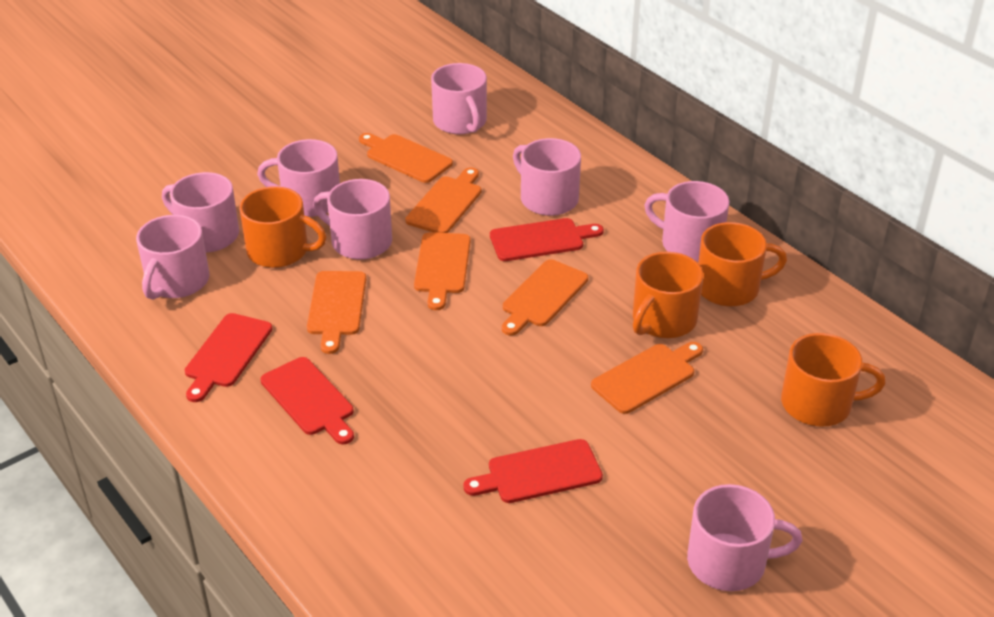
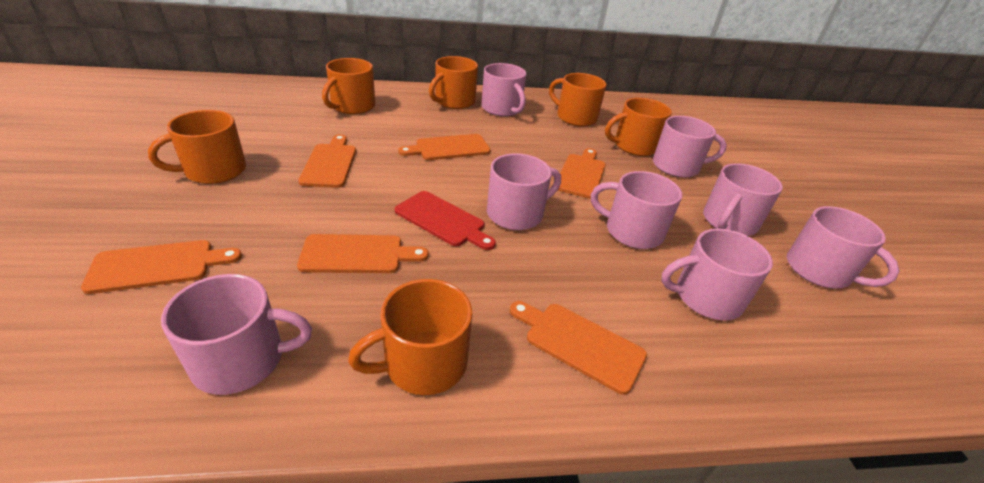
orange mug: 4 -> 6
red cutting board: 4 -> 1

